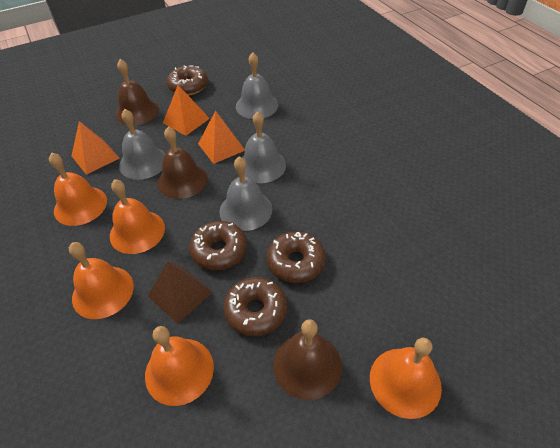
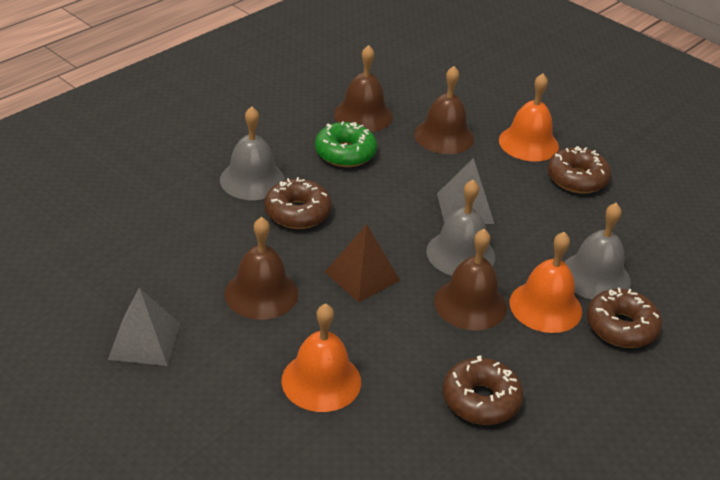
brown bell: 3 -> 4
green donut: 0 -> 1
grey bell: 4 -> 3
grey pyramid: 0 -> 2
orange bell: 5 -> 3
orange pyramid: 3 -> 0

